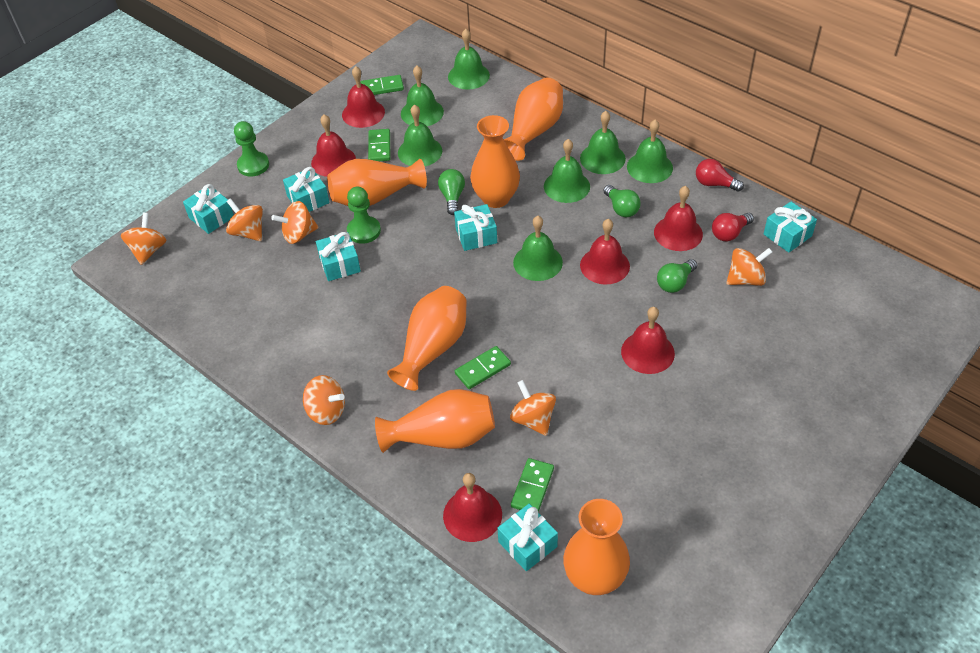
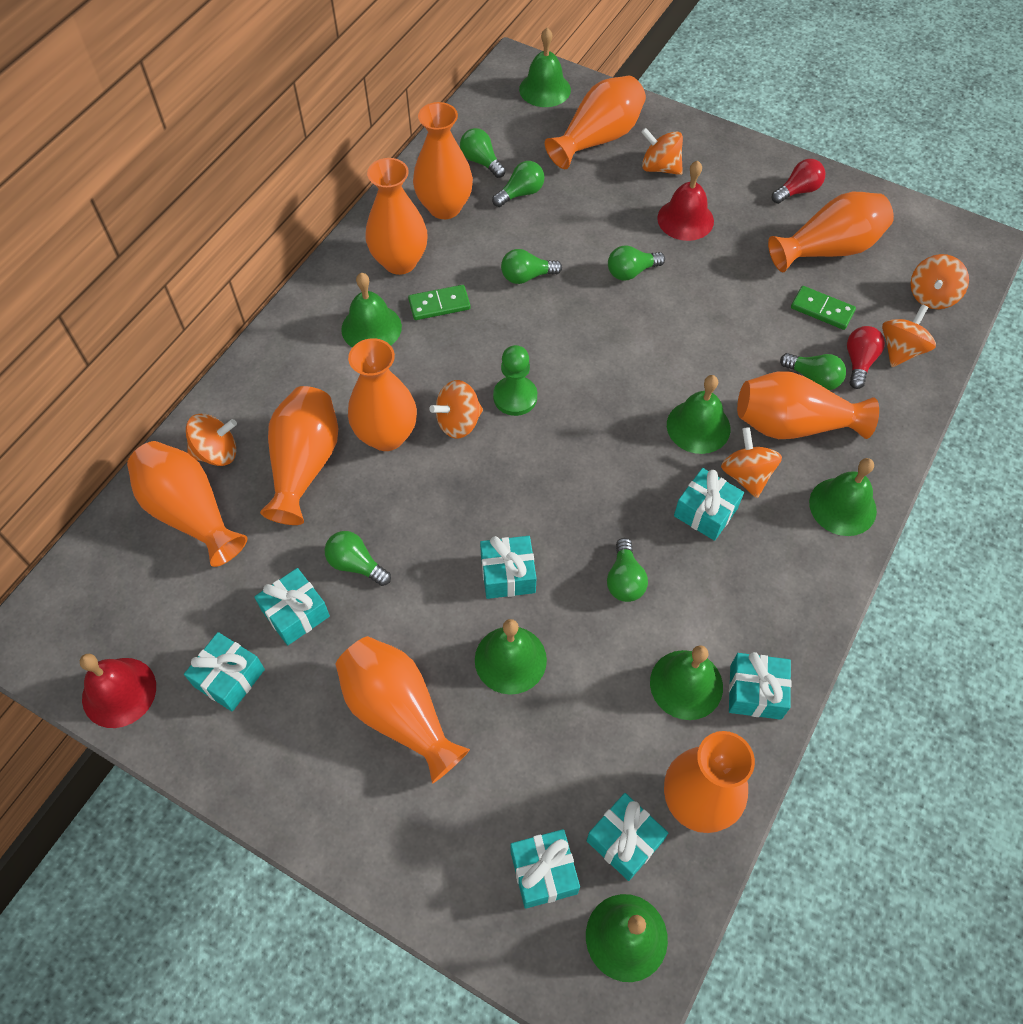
green domino: 4 -> 2
green light bulb: 3 -> 7
green pawn: 2 -> 1
orange vase: 6 -> 10
red bell: 6 -> 2
turquoise gift: 6 -> 7

